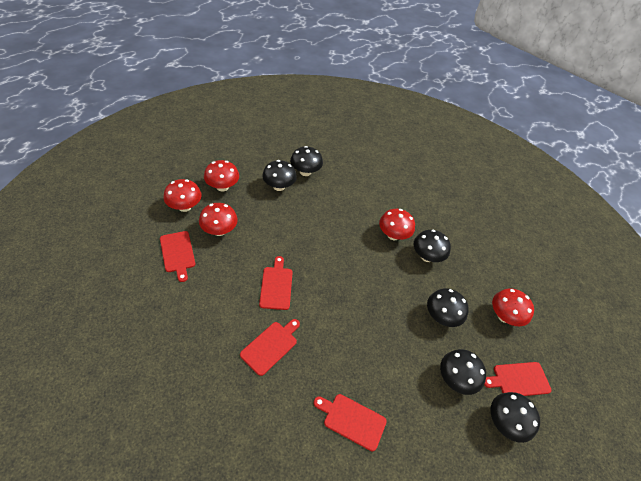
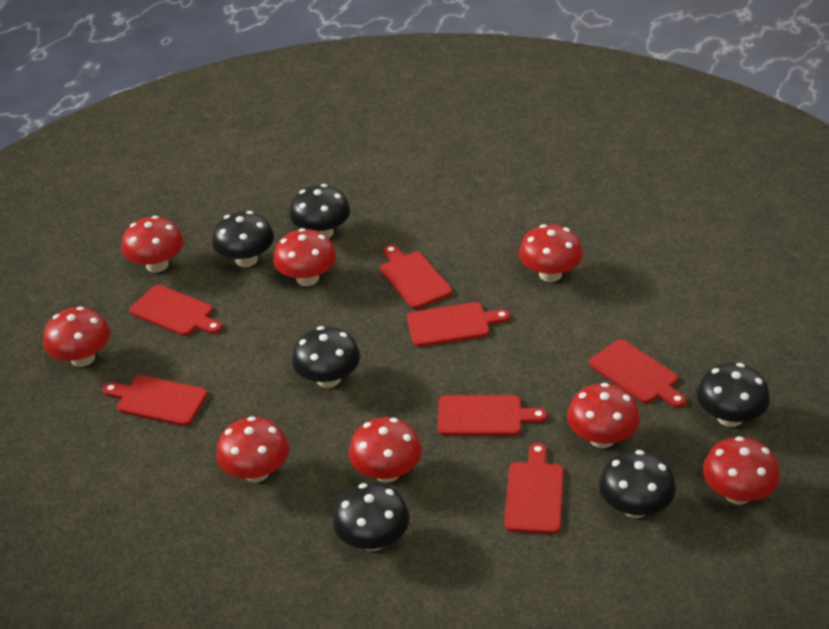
red cutting board: 5 -> 7
red mushroom: 5 -> 8

